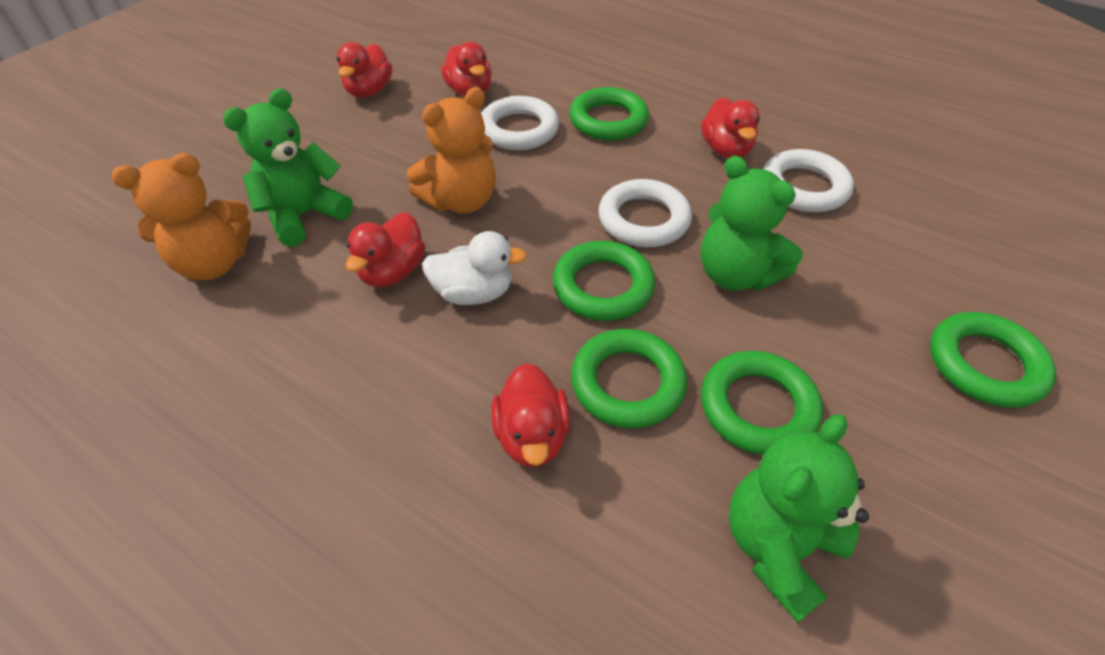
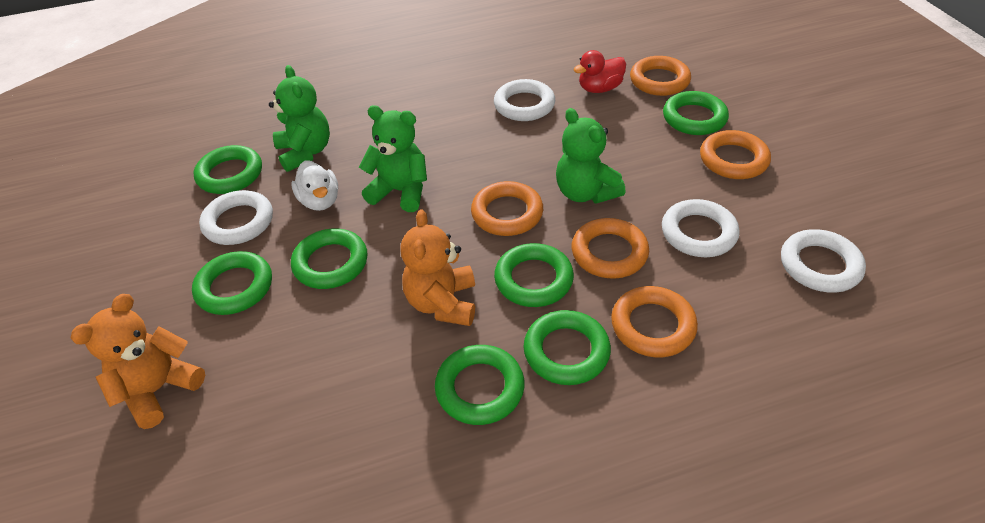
green ring: 5 -> 7
orange ring: 0 -> 5
red duck: 5 -> 1
white ring: 3 -> 4

